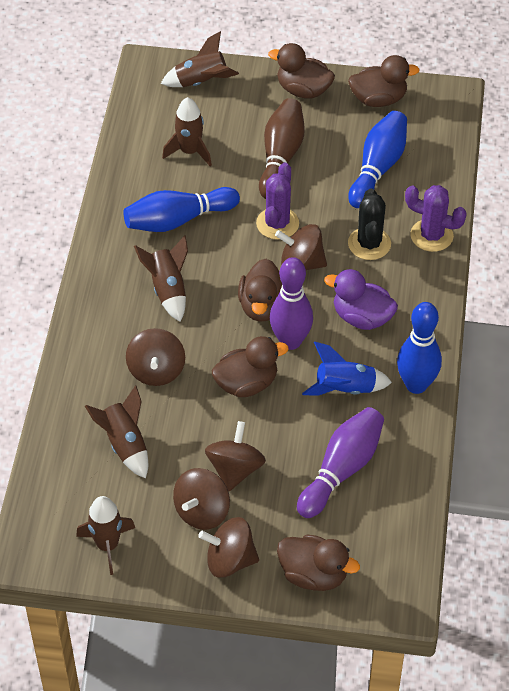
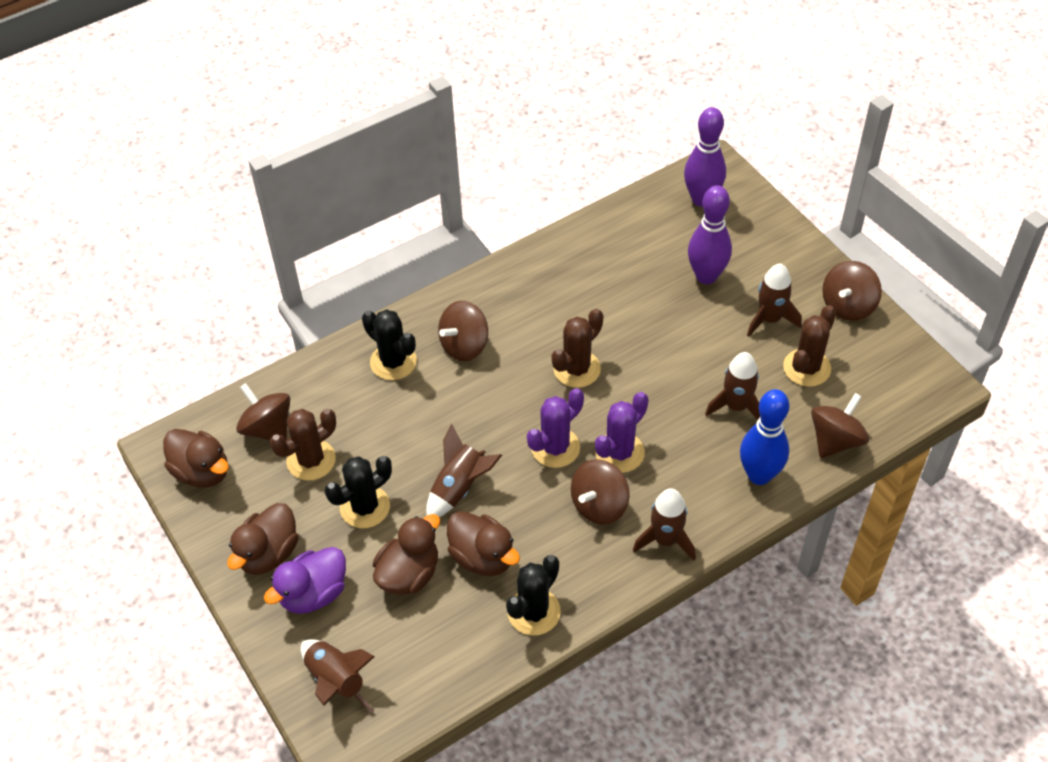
black cactus: 1 -> 3
blue bowling pin: 3 -> 1
blue rocket: 1 -> 0
brown bowling pin: 1 -> 0
brown cactus: 0 -> 3
brown duck: 5 -> 4

